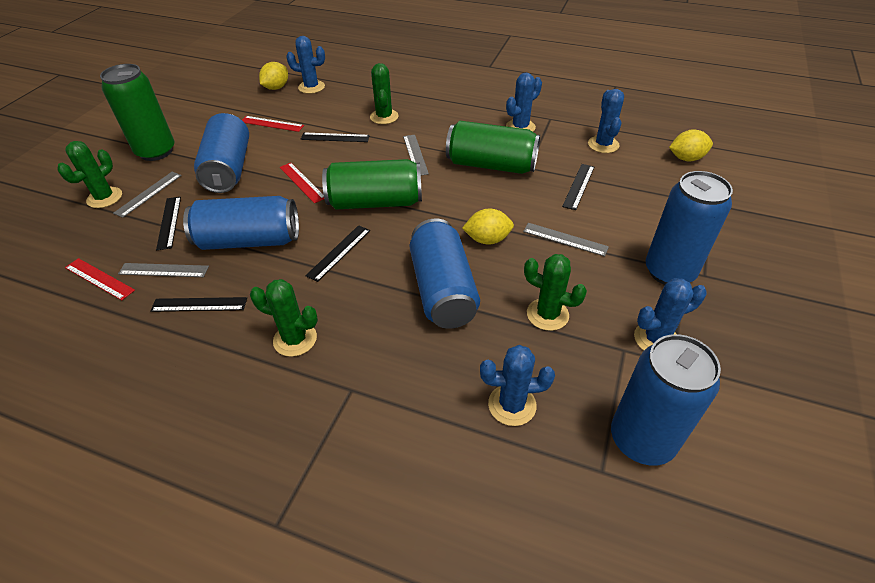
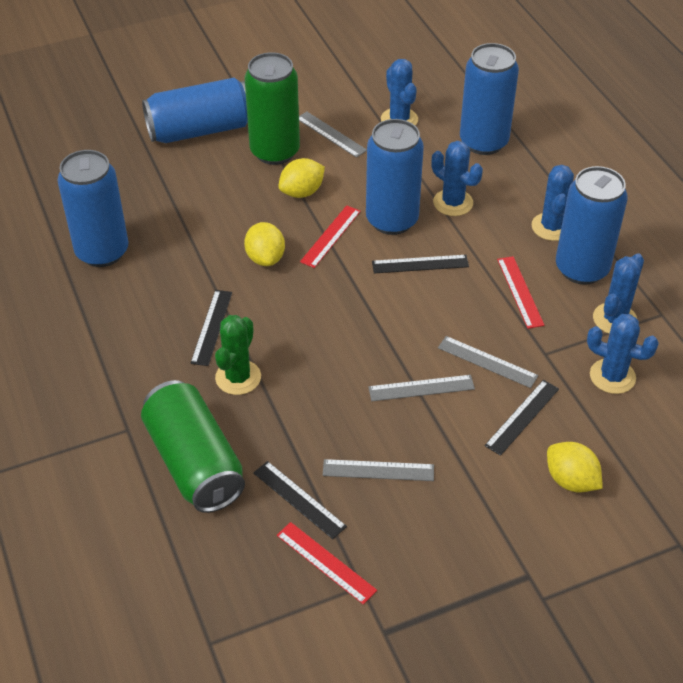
black ruler: 5 -> 4
green cactus: 4 -> 1
green can: 3 -> 2

